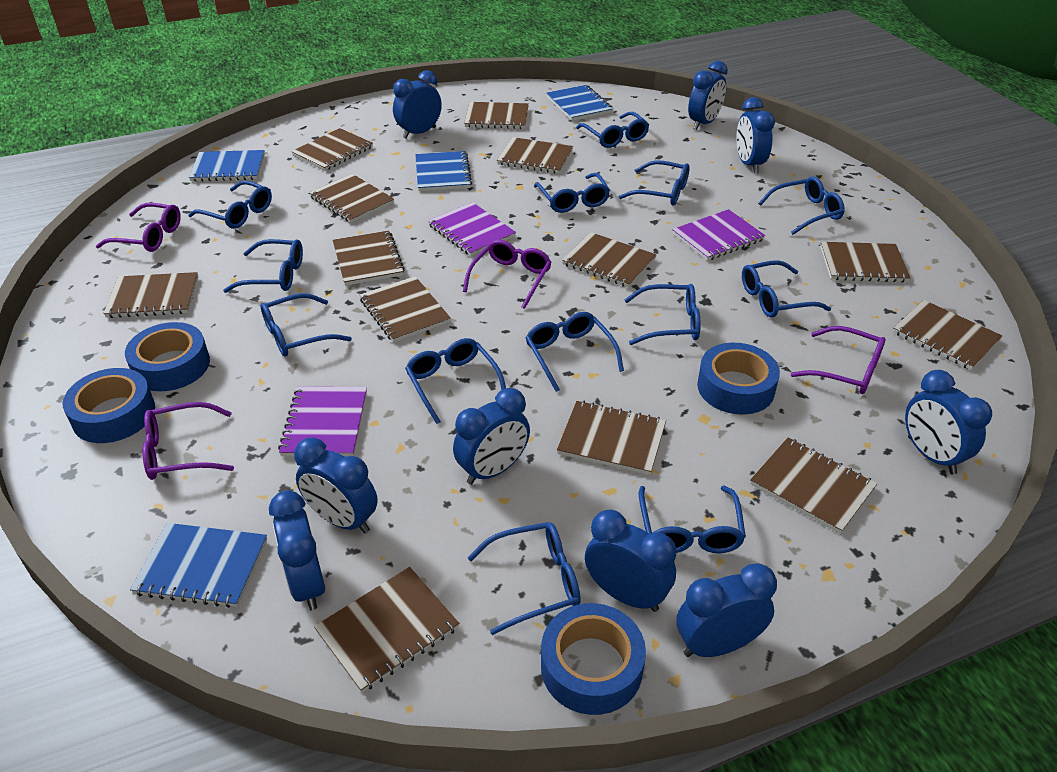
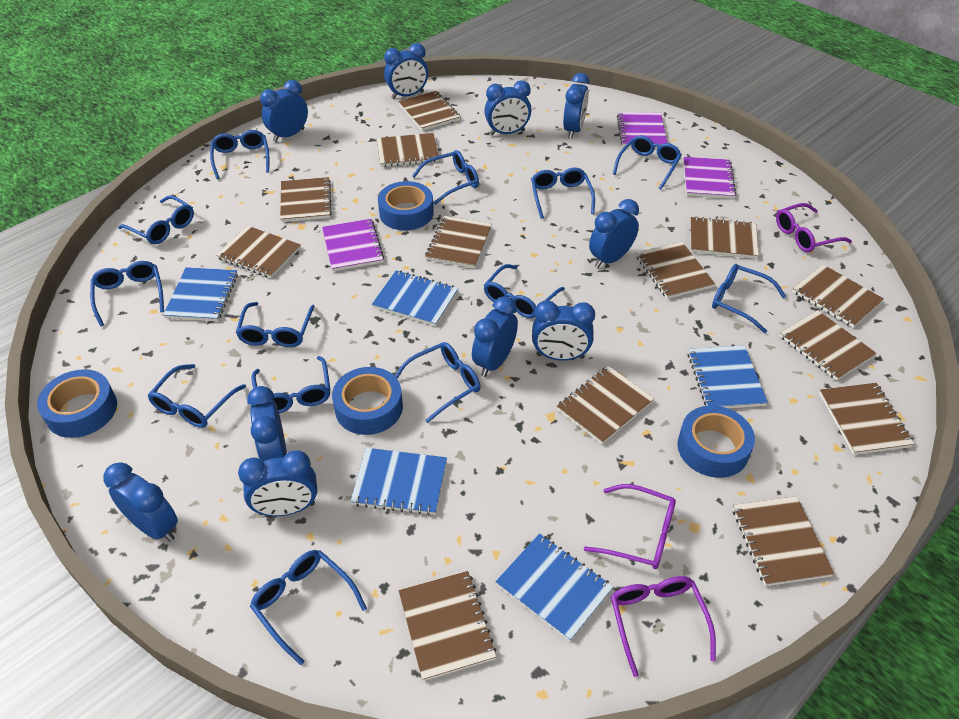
blue clock: 9 -> 10
blue notebook: 4 -> 5
purple glasses: 4 -> 3

